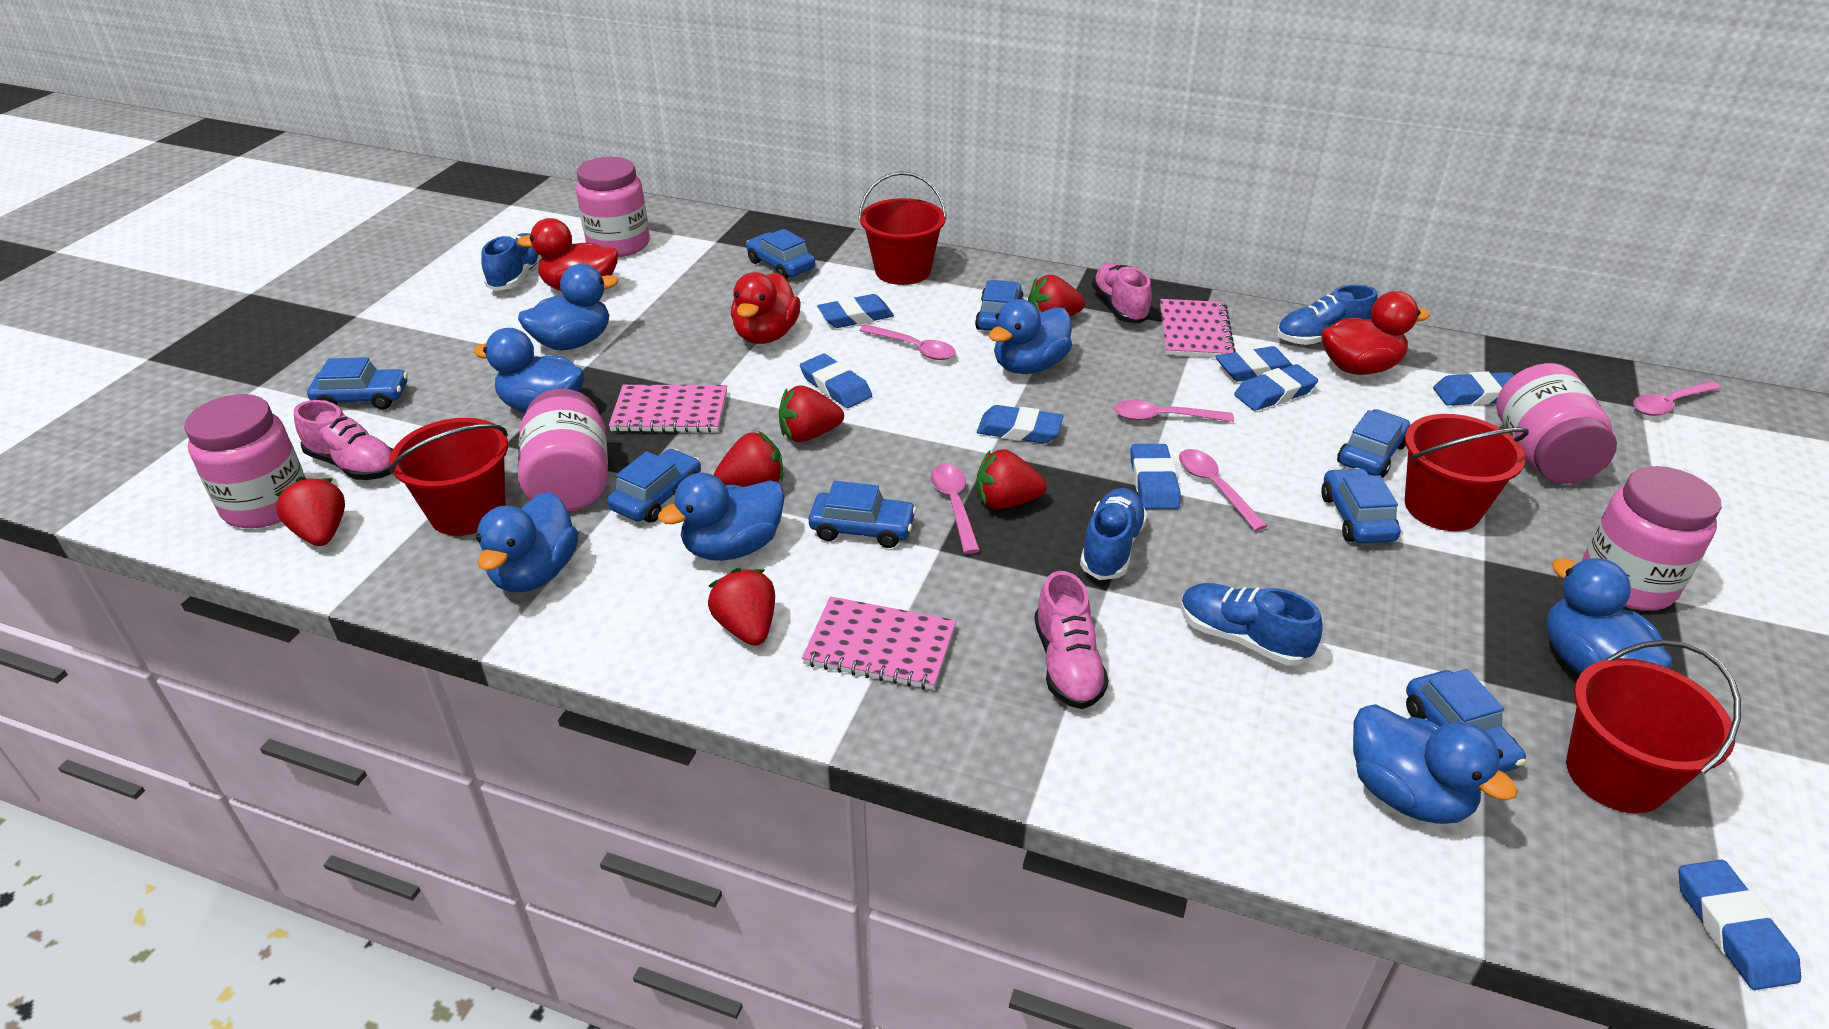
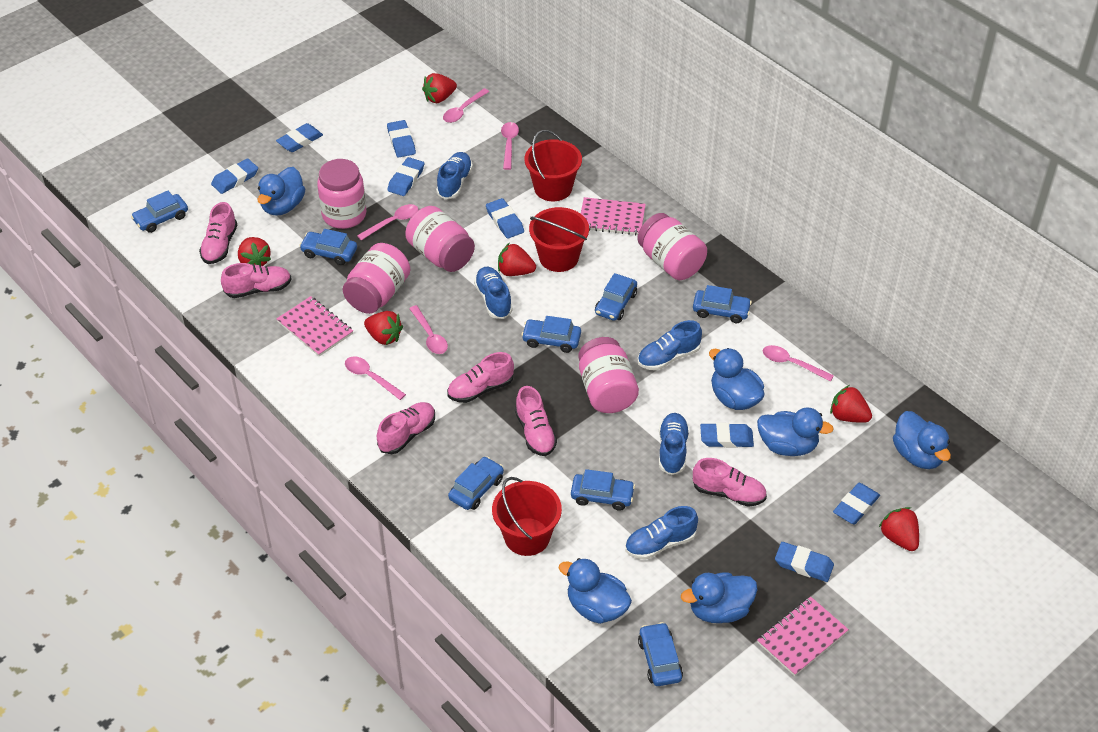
blue duck: 7 -> 6
blue shoe: 4 -> 5
pink shoe: 3 -> 6
pink spoon: 5 -> 6
red bucket: 4 -> 3
red duck: 3 -> 0

